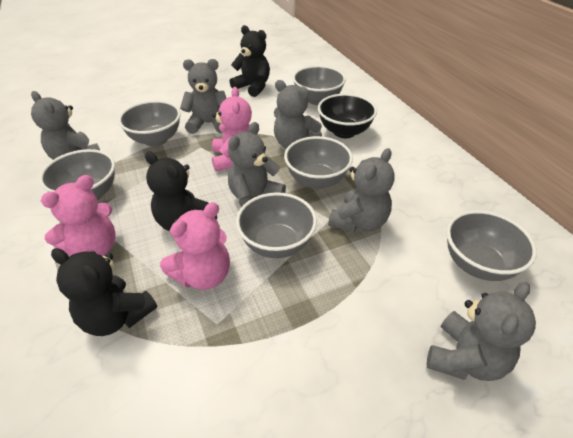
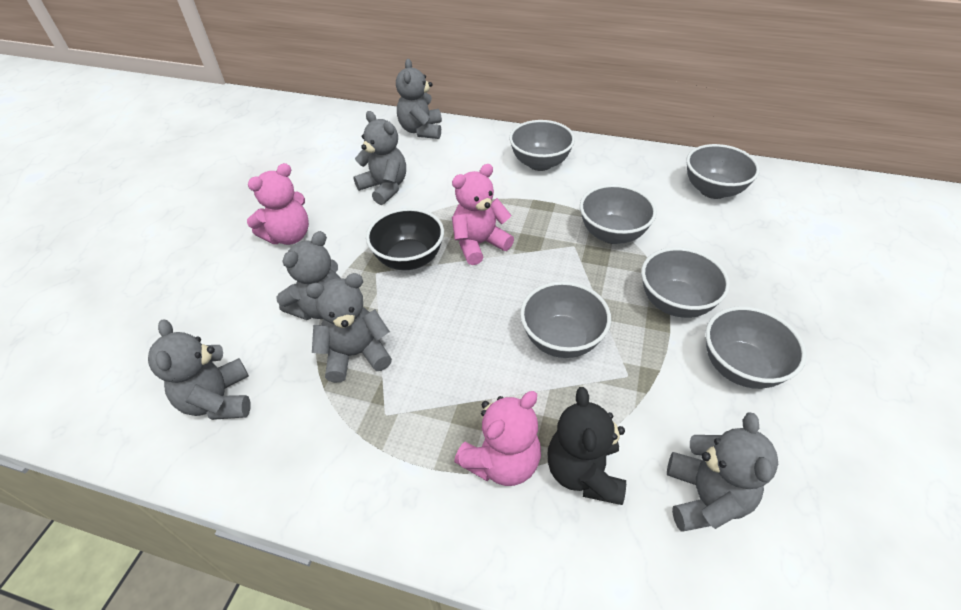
black teddy bear: 3 -> 1

